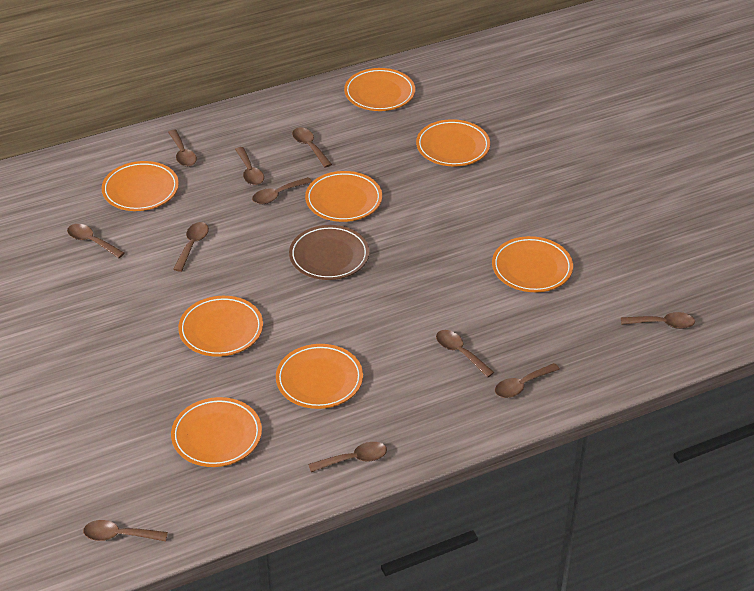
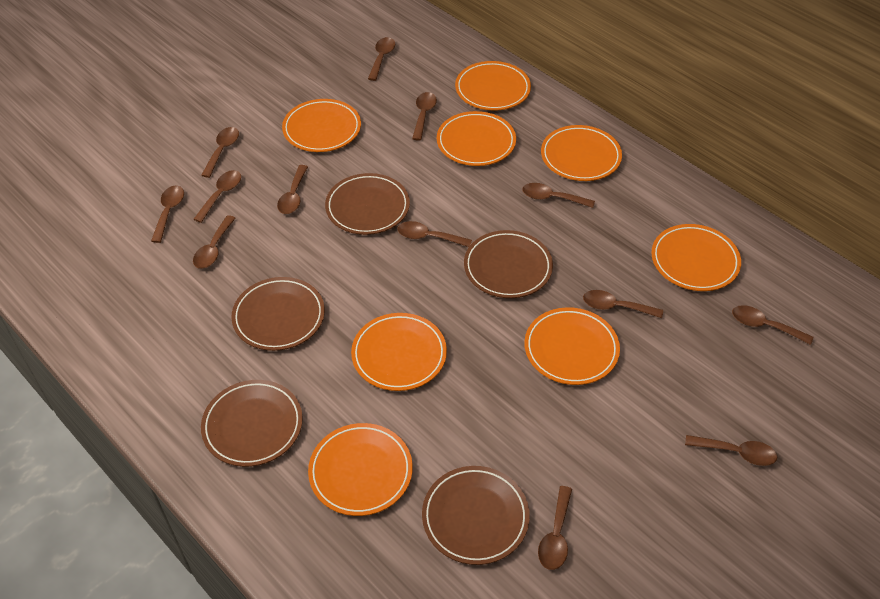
brown plate: 1 -> 5
brown spoon: 11 -> 13

